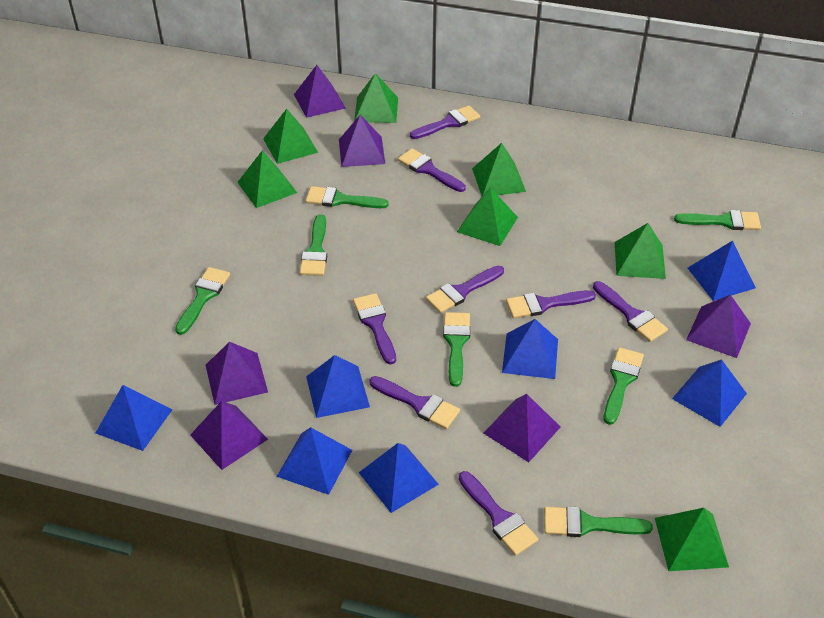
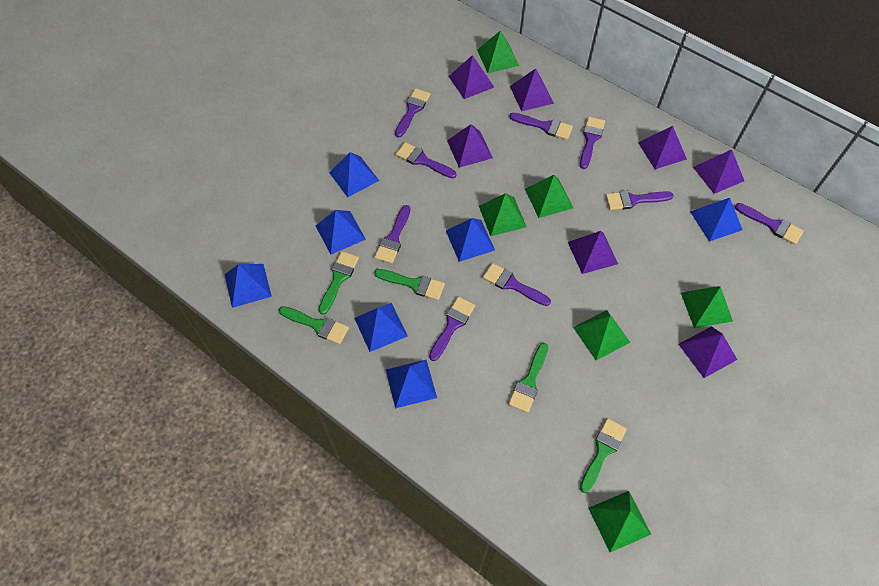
green brush: 7 -> 5
green pyramid: 7 -> 6
purple brush: 8 -> 9
purple pyramid: 6 -> 7

